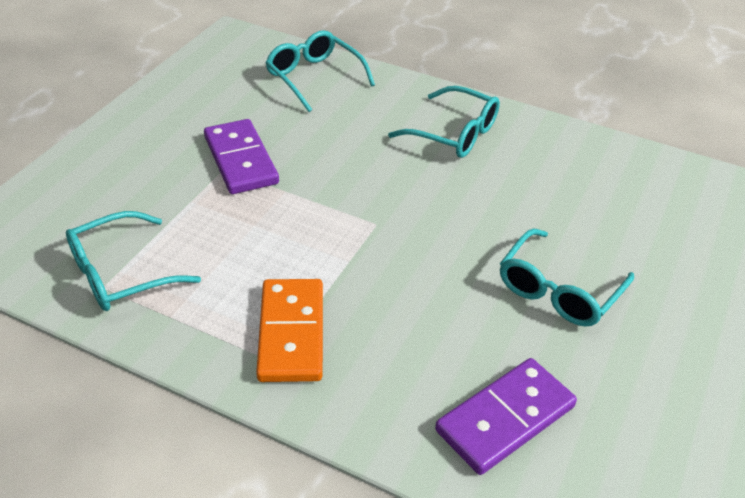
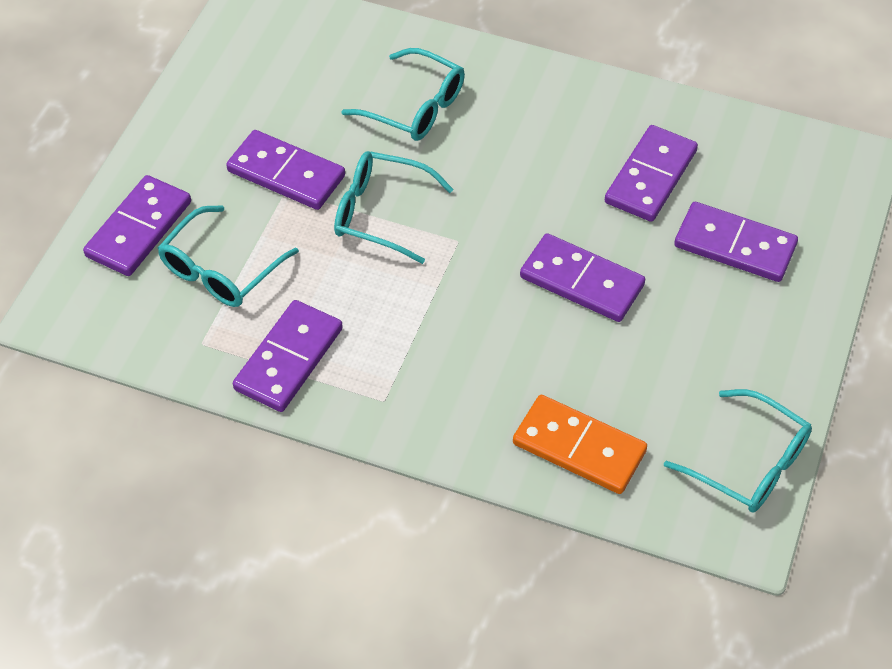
purple domino: 2 -> 6

